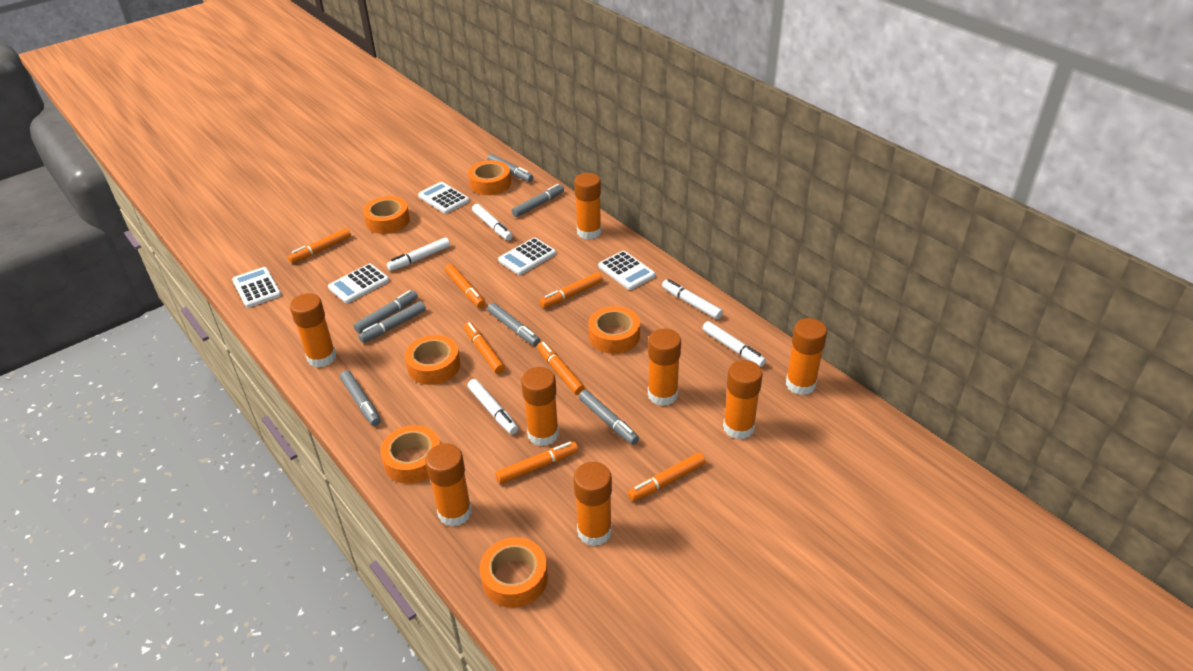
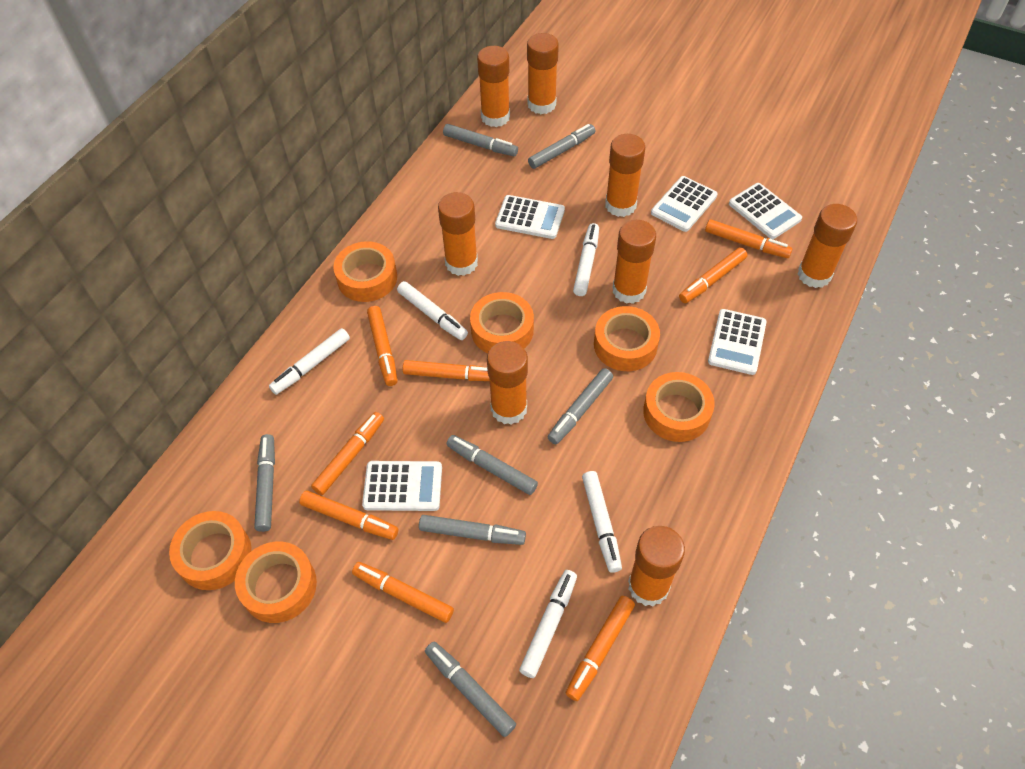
orange marker: 7 -> 8

